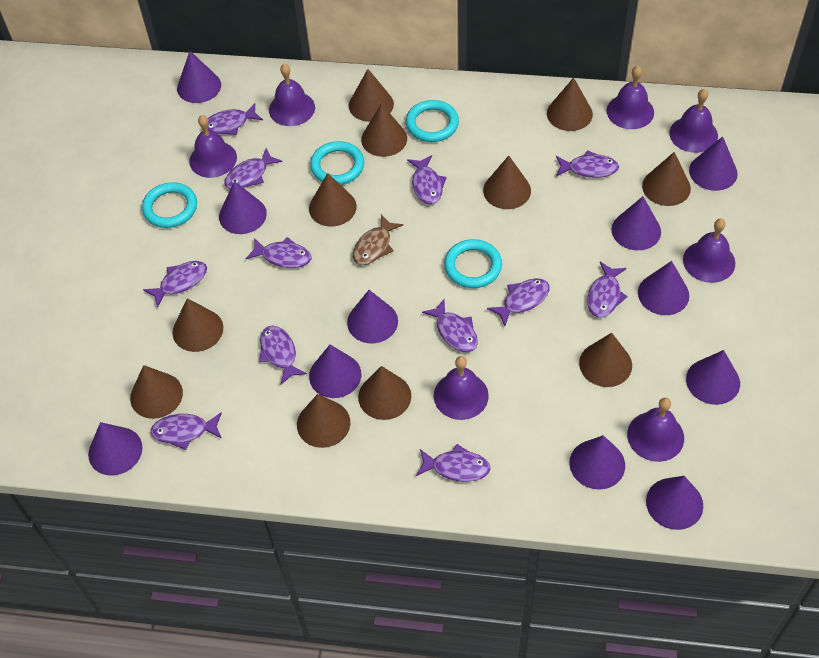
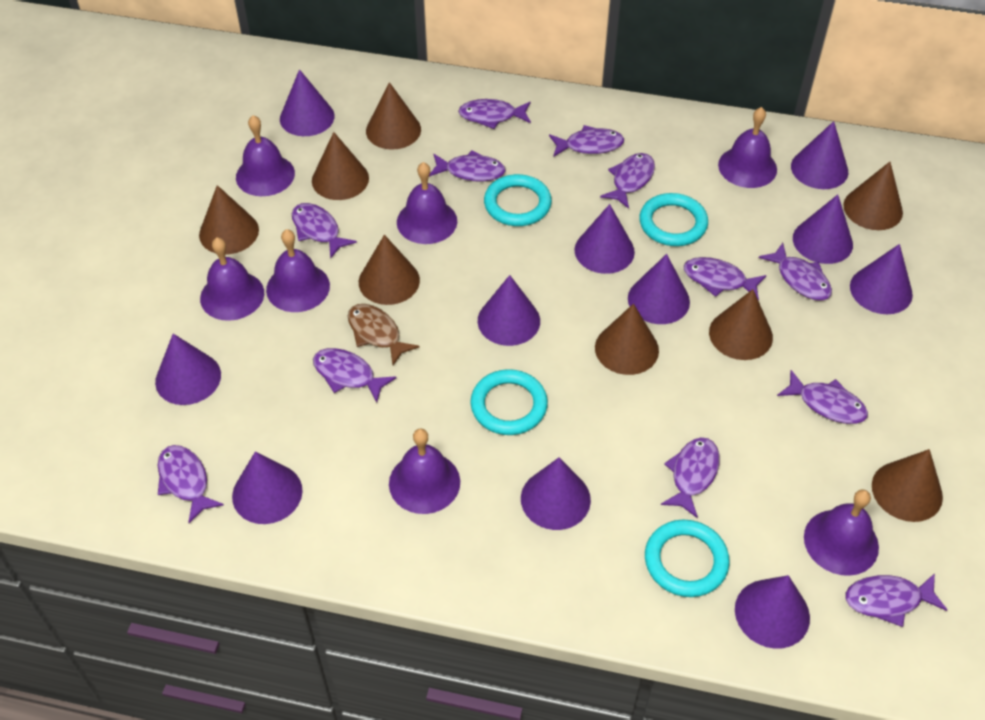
brown cone: 11 -> 8

